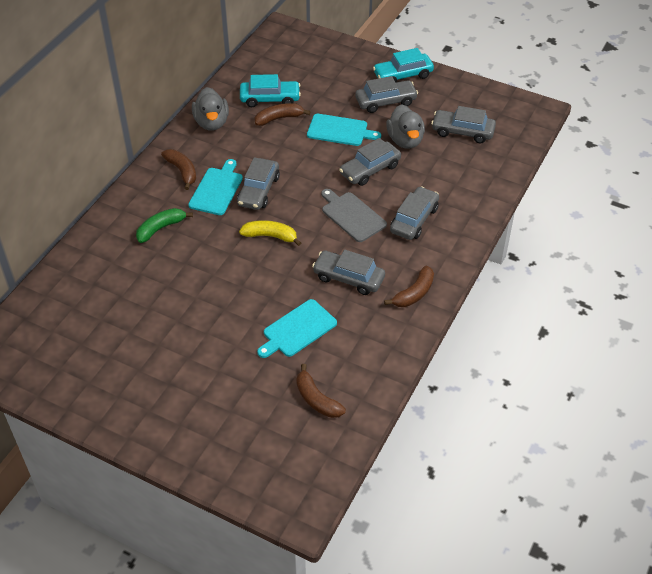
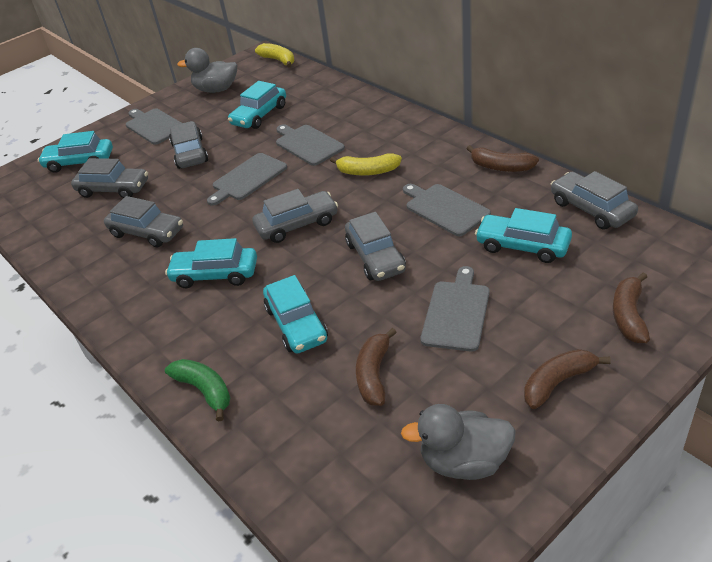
grey cutting board: 1 -> 5
turquoise car: 2 -> 5
turquoise cutting board: 3 -> 0
yellow banana: 1 -> 2

